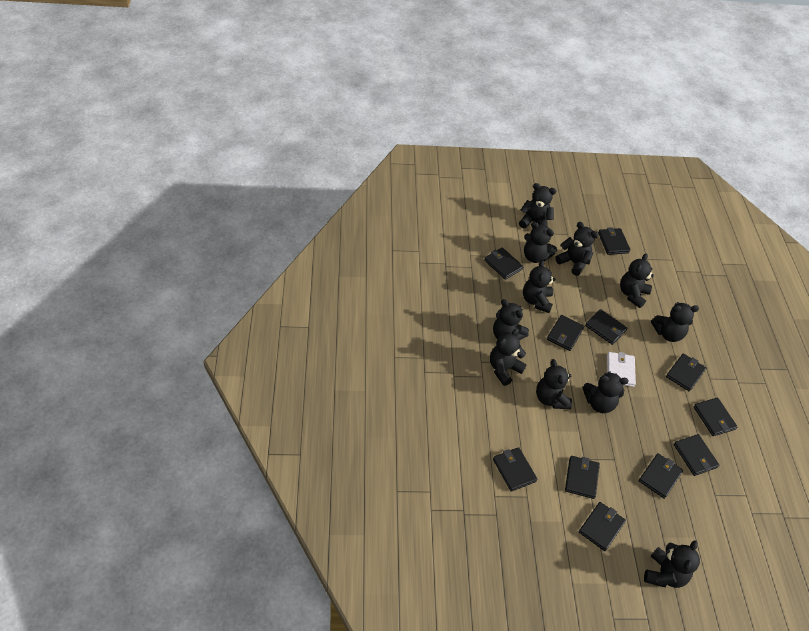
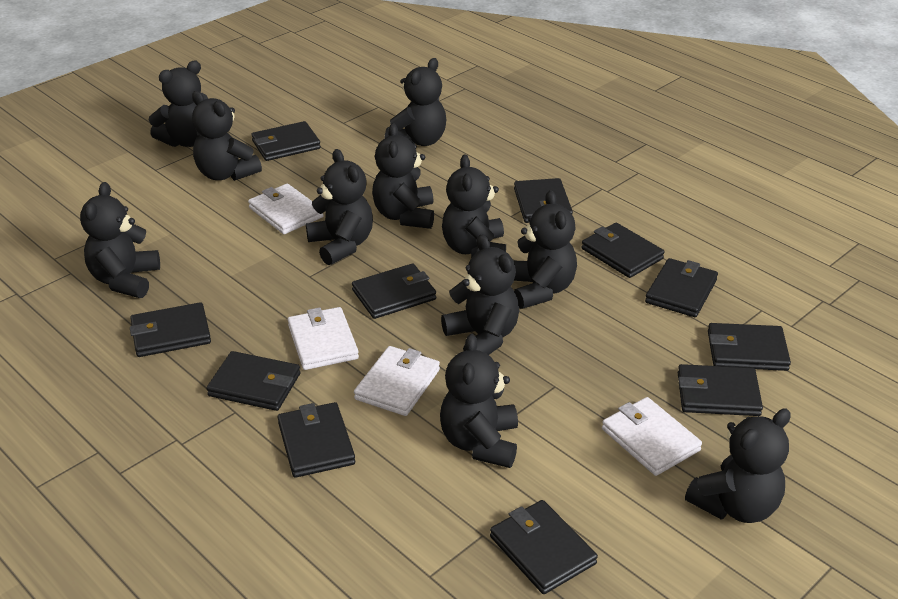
white wallet: 1 -> 4

